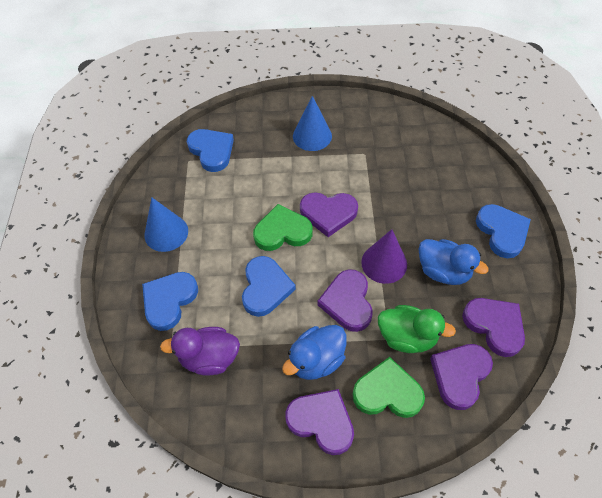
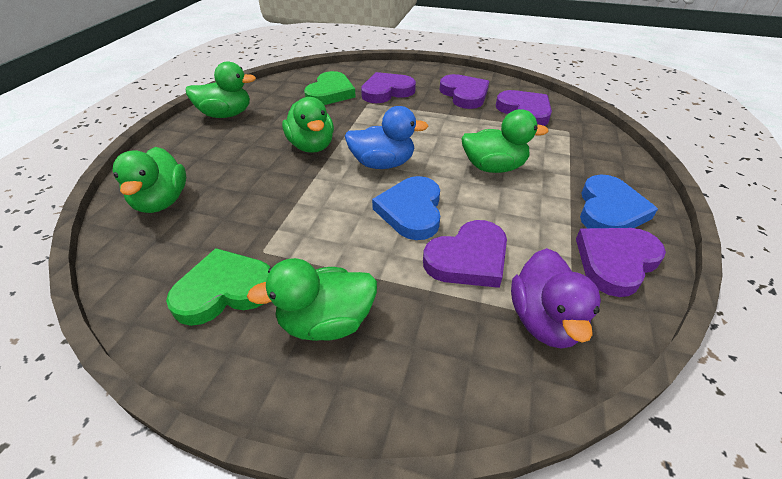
blue cone: 2 -> 0
blue duck: 2 -> 1
blue heart: 4 -> 2
green duck: 1 -> 5
purple cone: 1 -> 0

